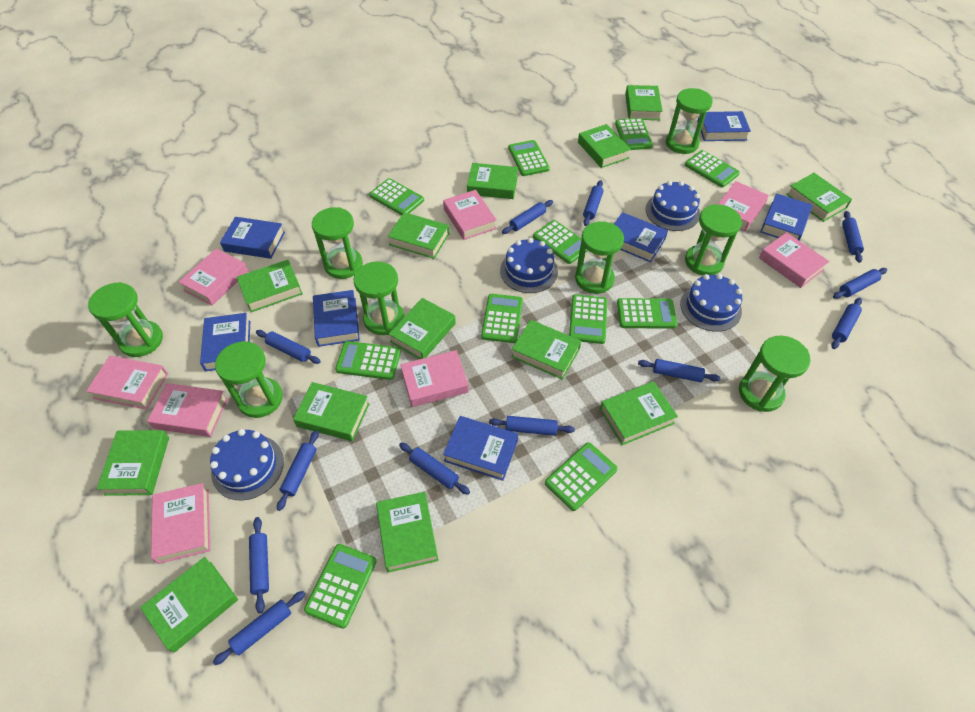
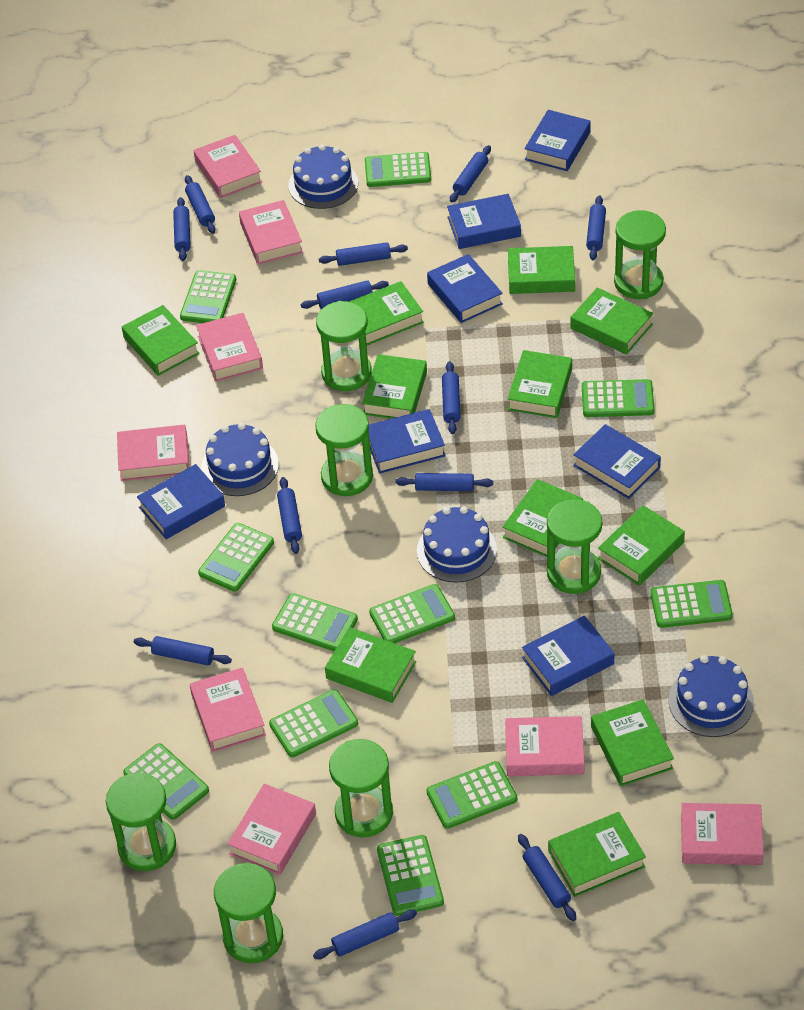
green book: 13 -> 11
green hourglass: 8 -> 7

